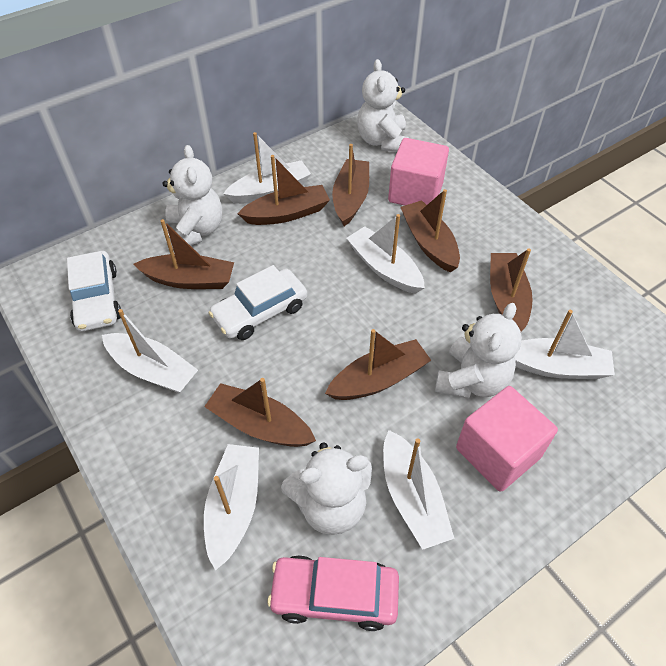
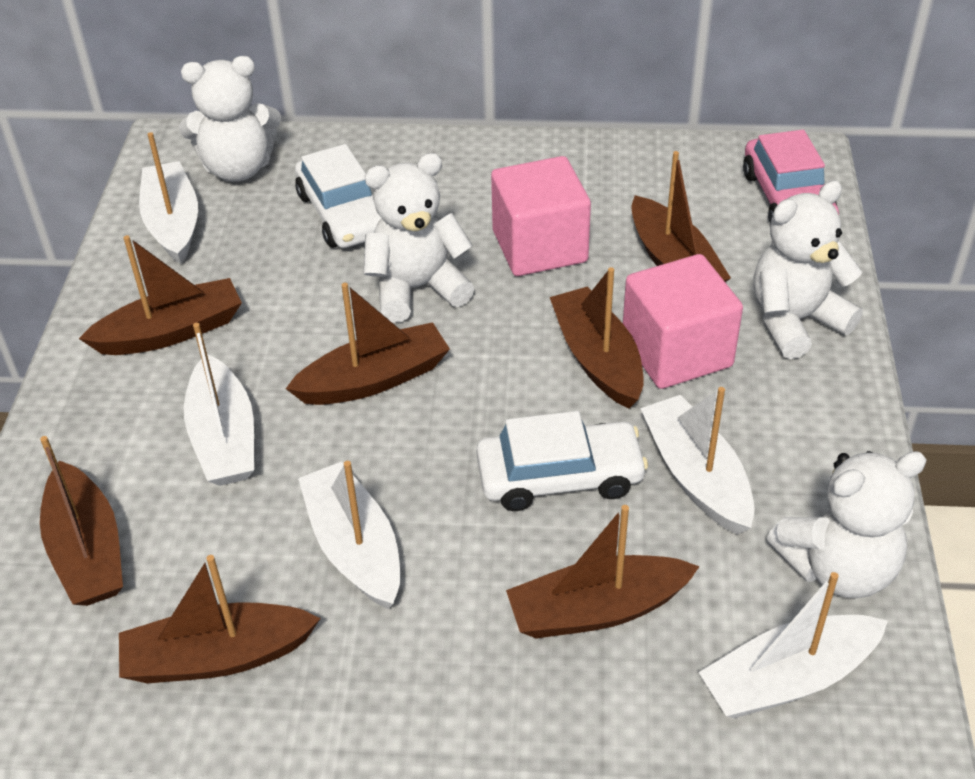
white boat: 6 -> 5

